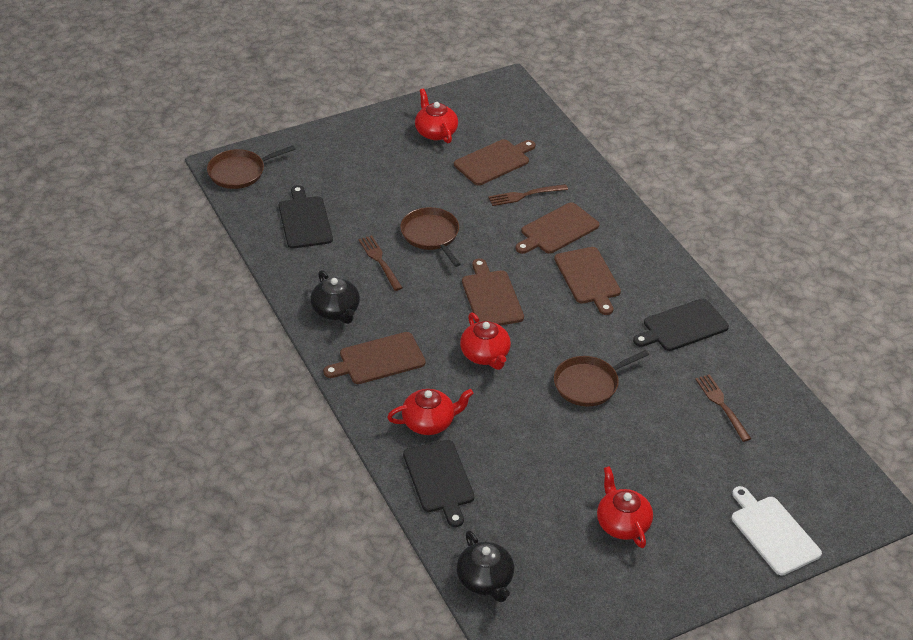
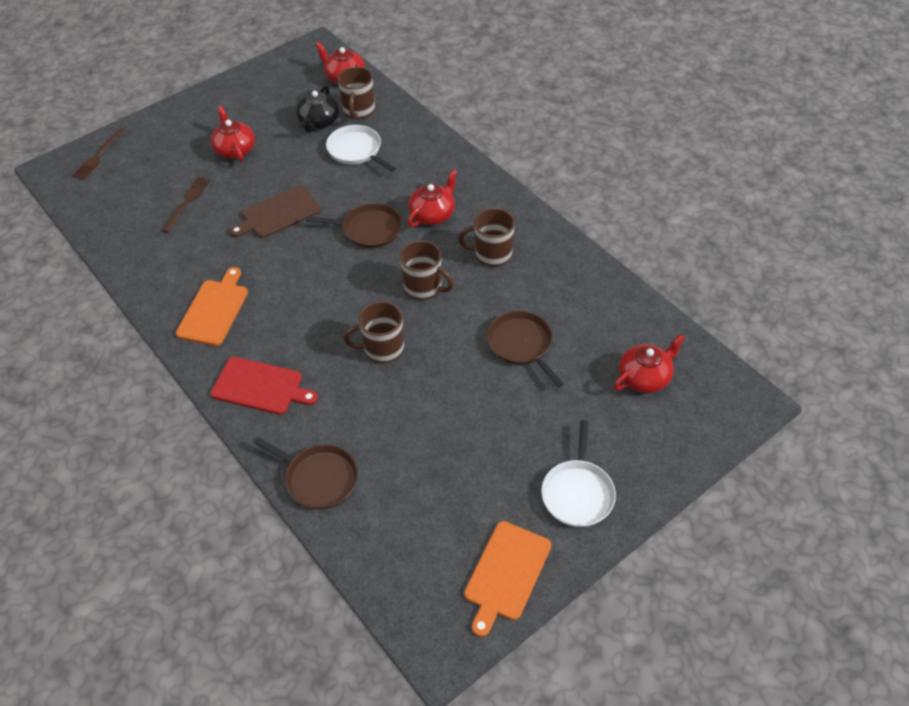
black cutting board: 3 -> 0
black teapot: 2 -> 1
brown cutting board: 5 -> 1
brown fork: 3 -> 2
brown mug: 0 -> 4
orange cutting board: 0 -> 2
red cutting board: 0 -> 1
white cutting board: 1 -> 0
white pan: 0 -> 2

